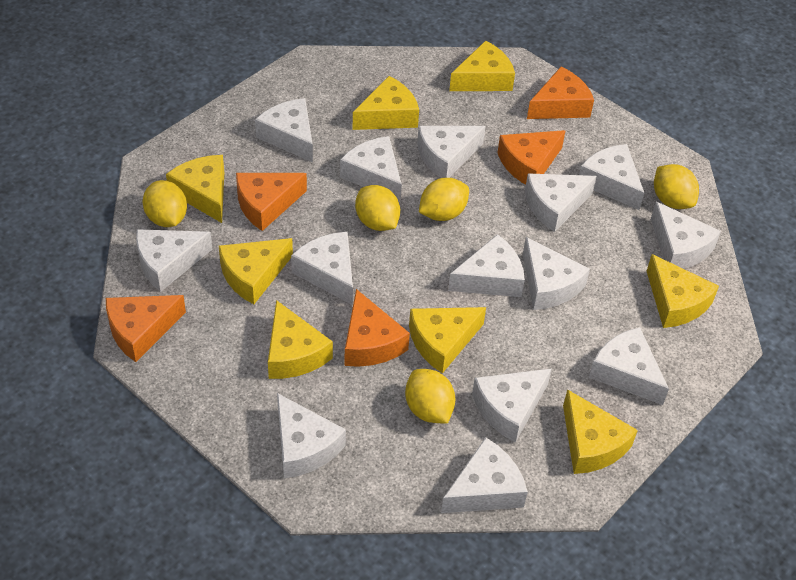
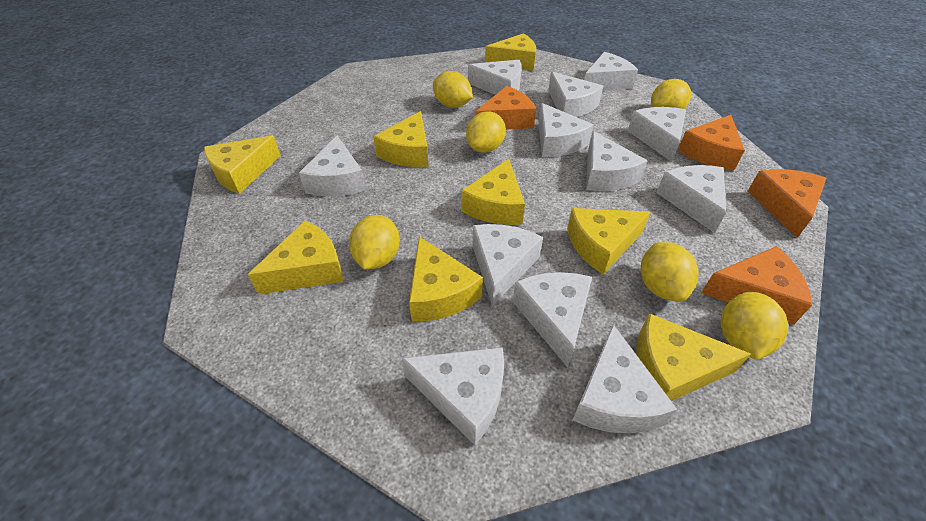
orange cheese: 5 -> 4
white cheese: 14 -> 12
yellow lemon: 5 -> 6

